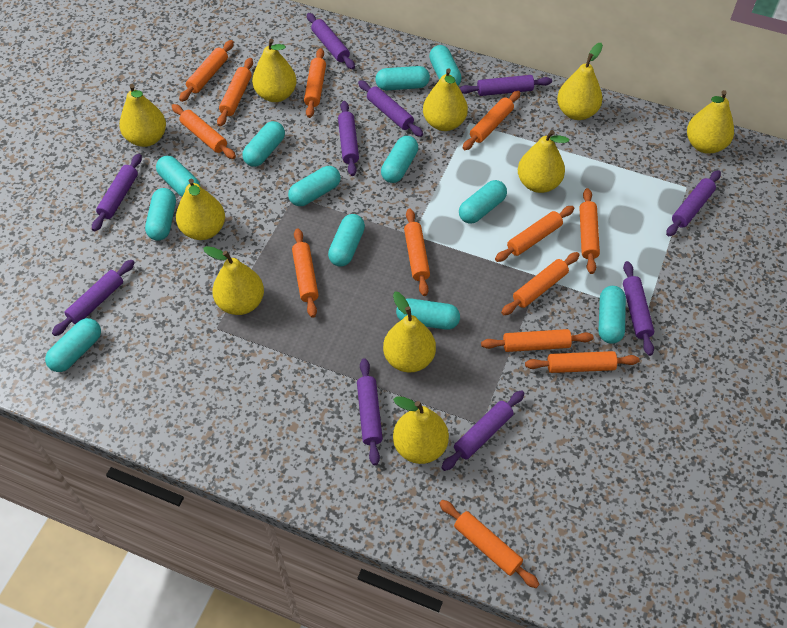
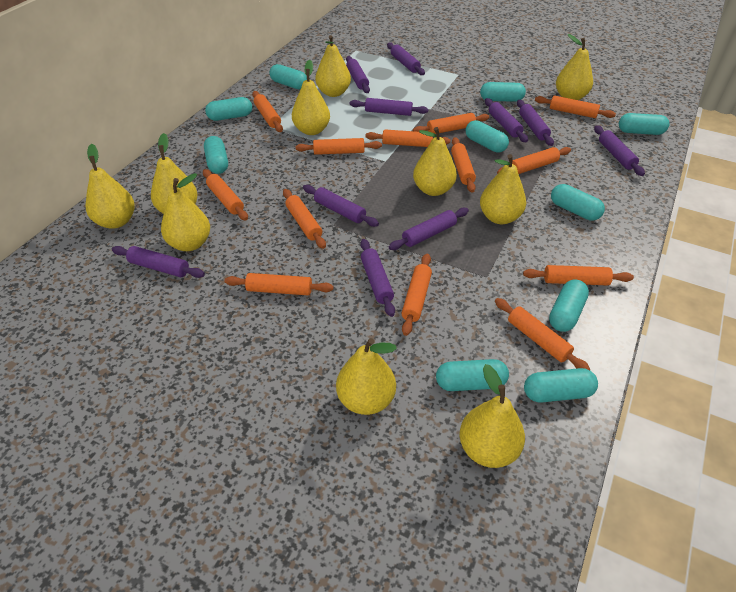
turquoise capsule: 12 -> 10

